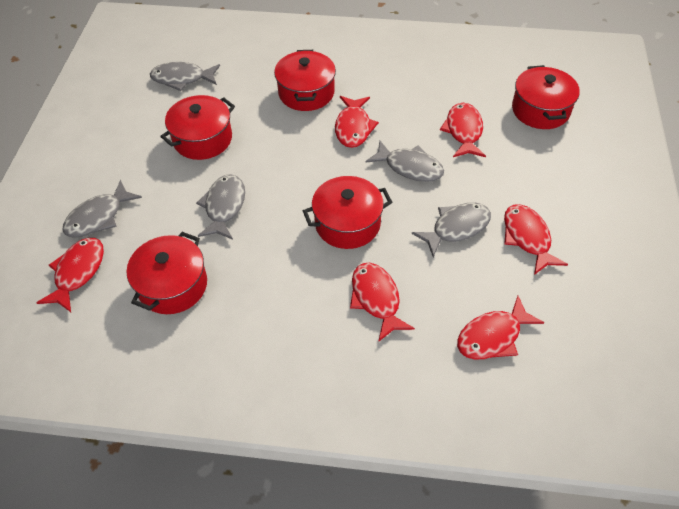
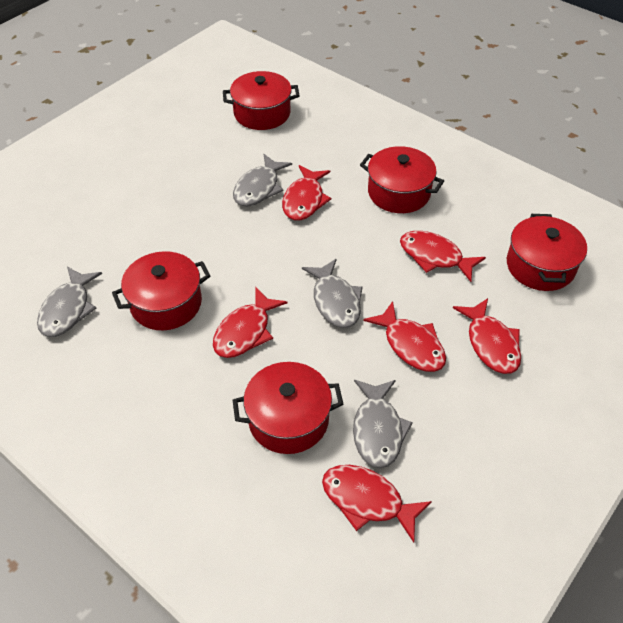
grey fish: 5 -> 4

